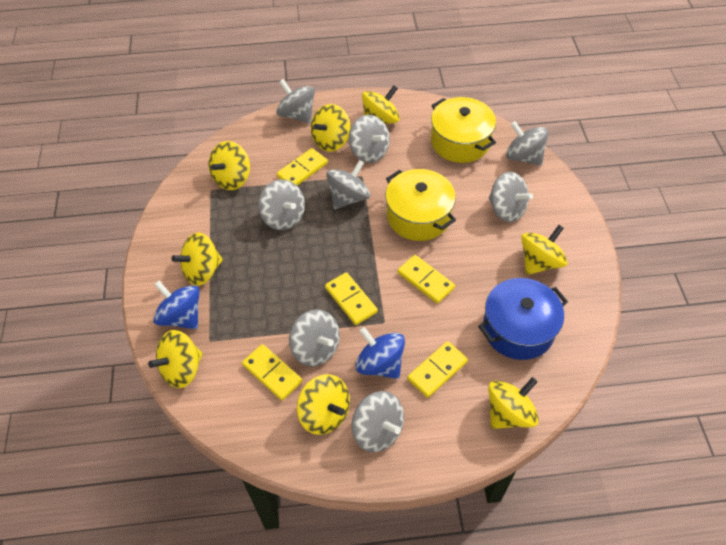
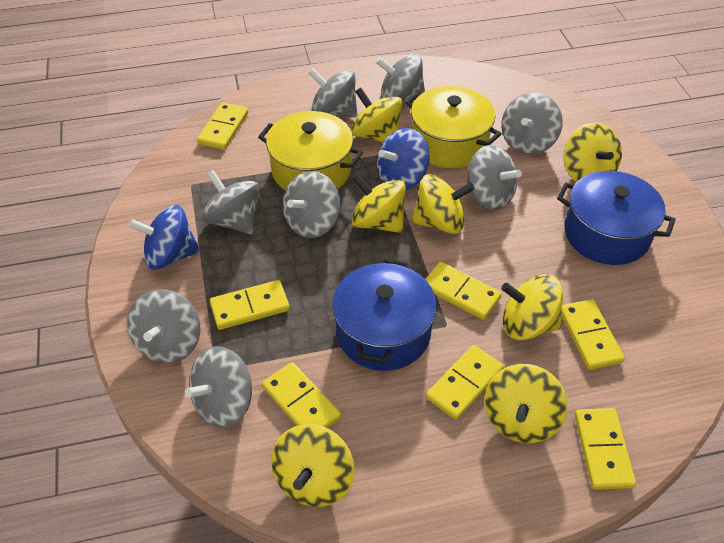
blue pot: 1 -> 2
yellow domino: 5 -> 7
yellow spinning top: 8 -> 7

